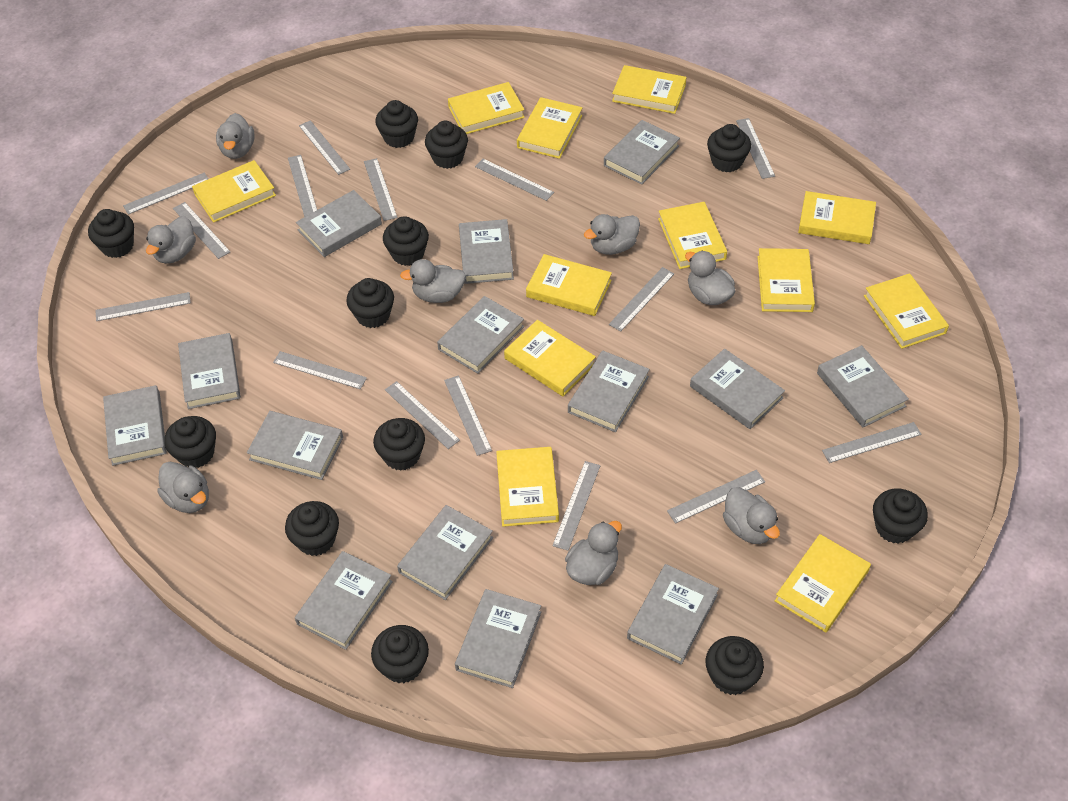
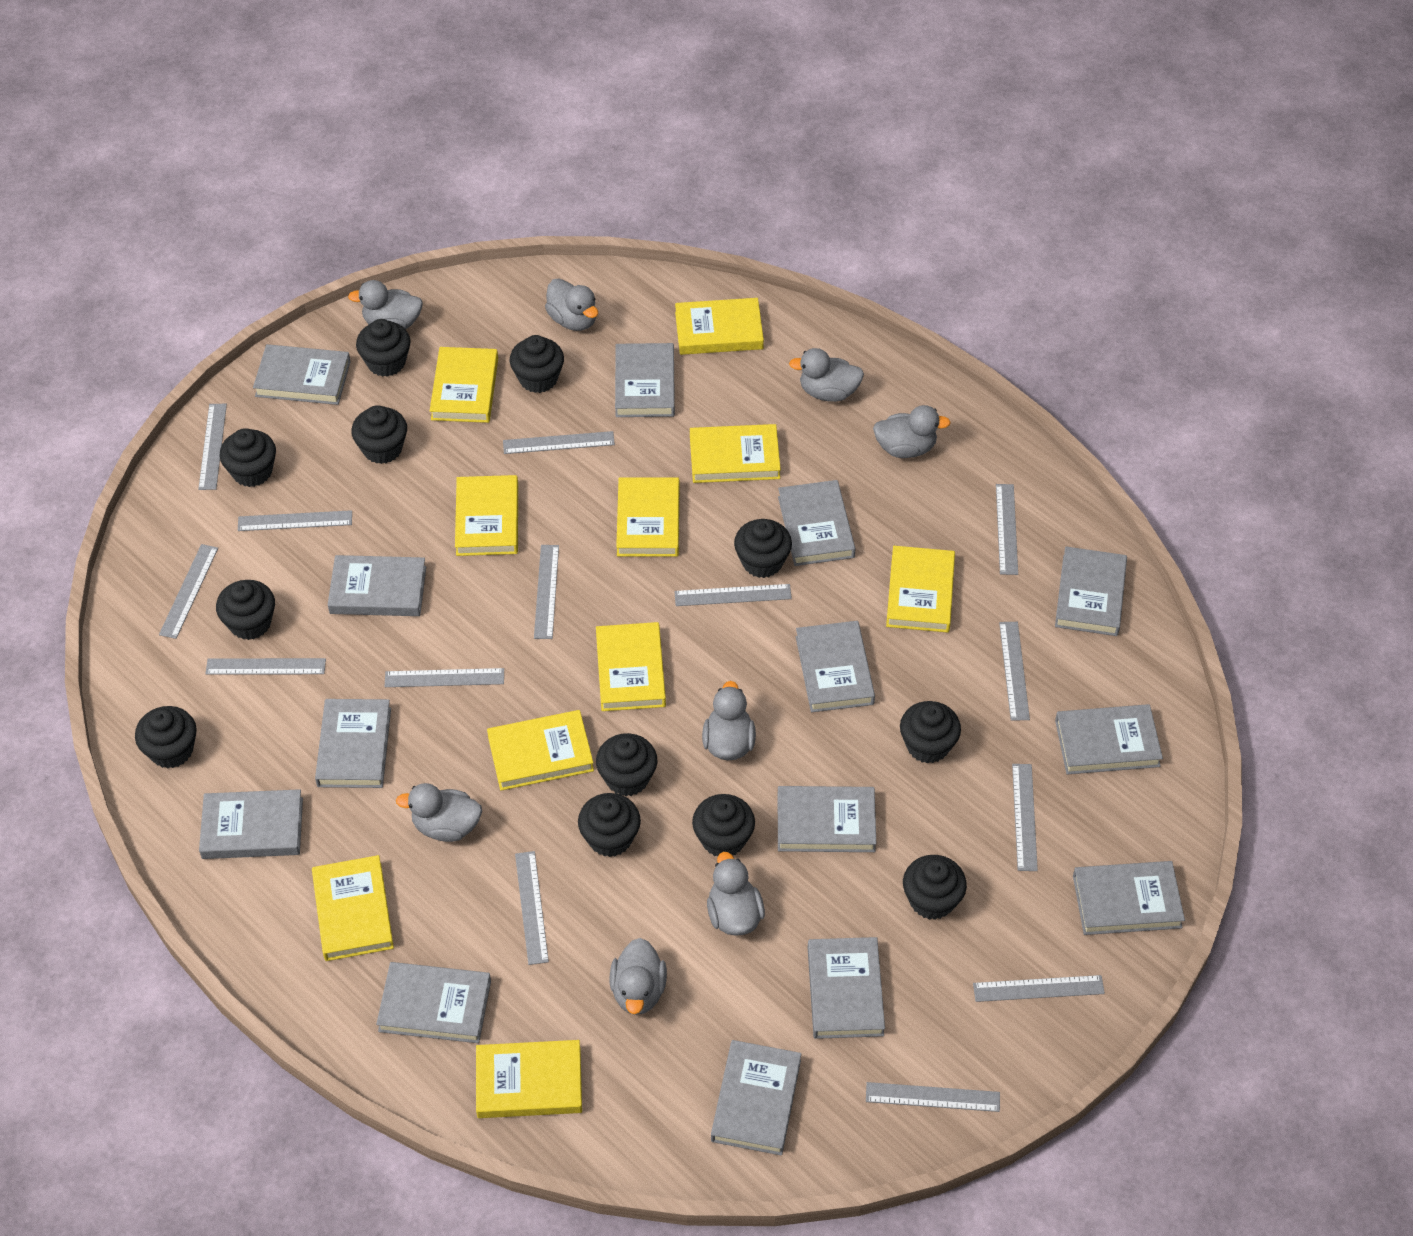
grey ruler: 15 -> 14
yellow book: 12 -> 10

